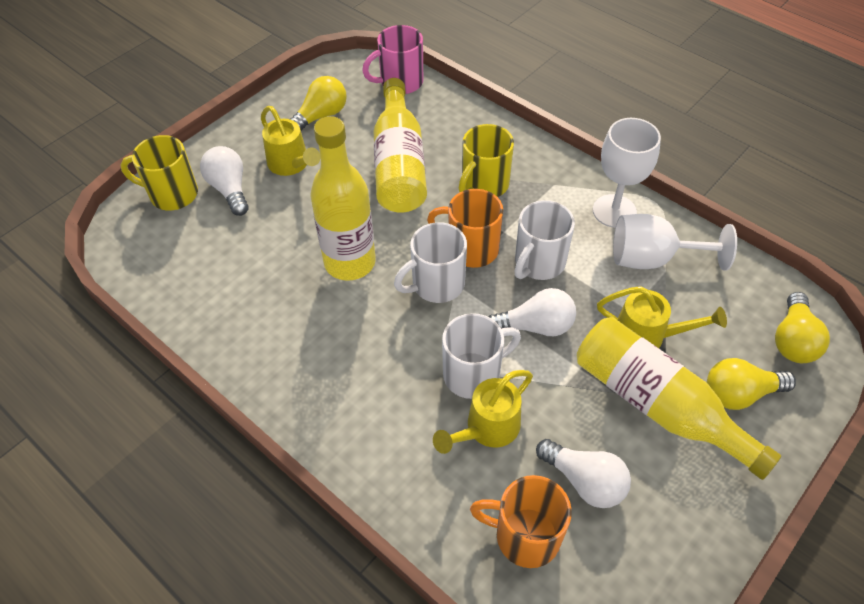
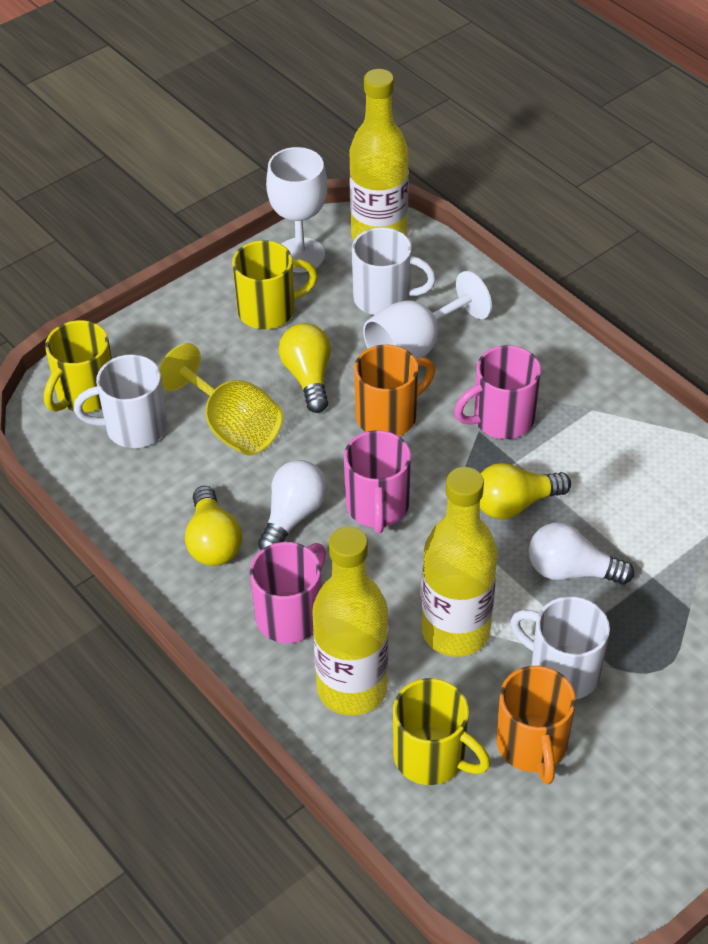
pink mug: 1 -> 3
white light bulb: 3 -> 2
yellow goblet: 0 -> 1
yellow mug: 2 -> 3
yellow watering can: 3 -> 0

